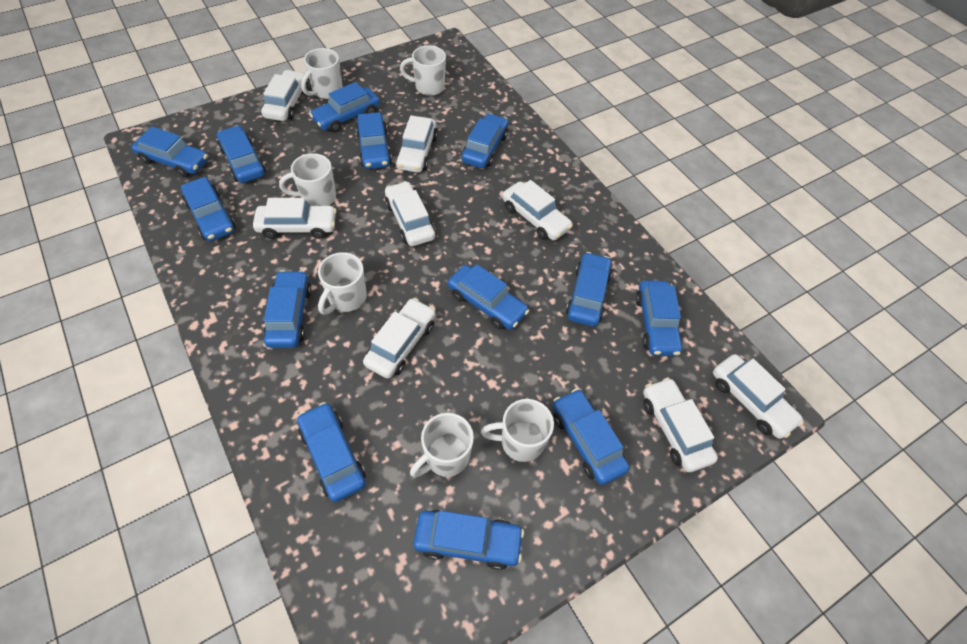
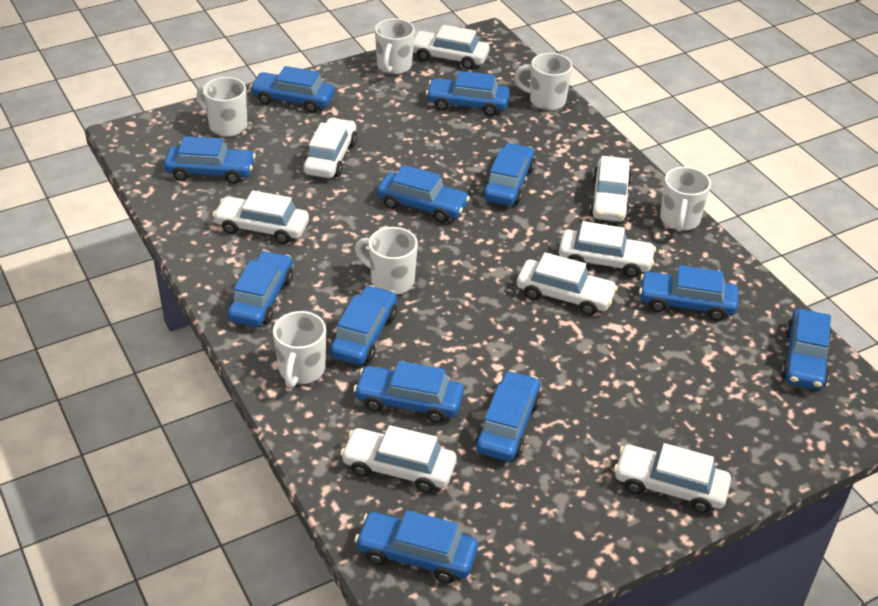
blue car: 13 -> 12

